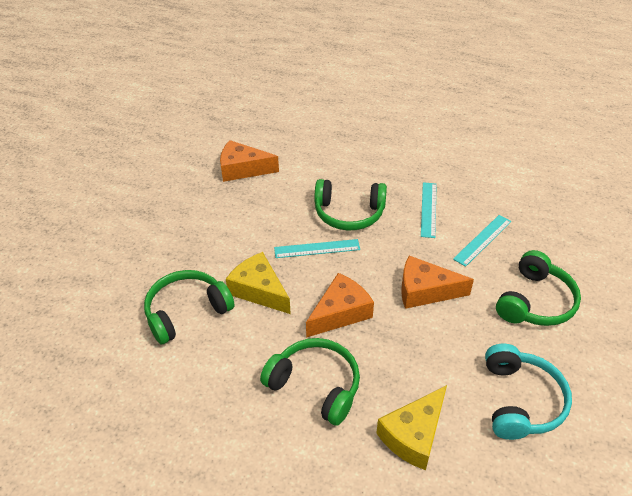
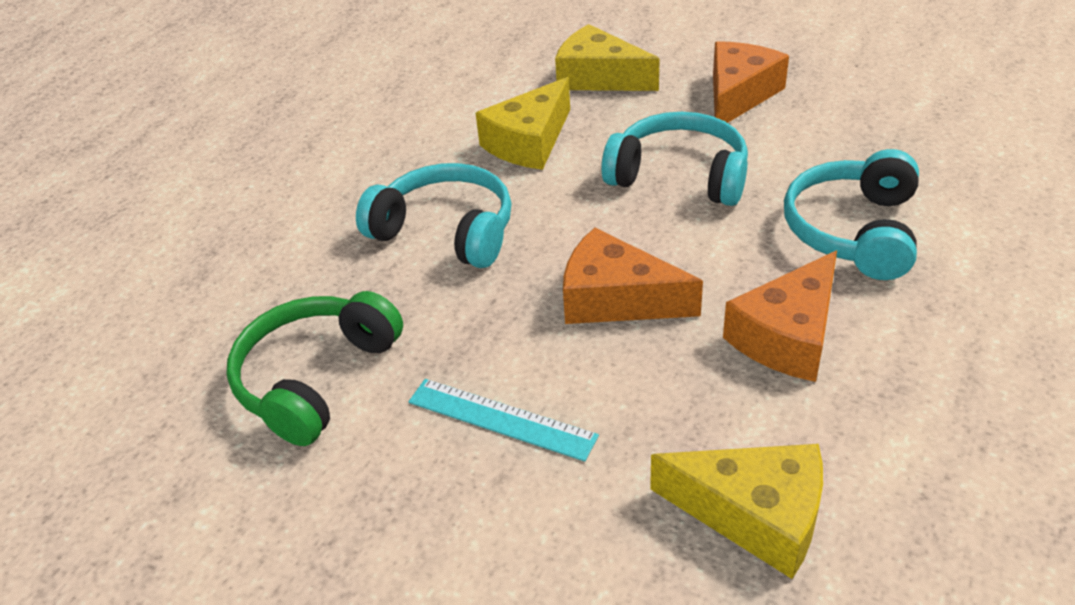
green headphones: 4 -> 1
turquoise headphones: 1 -> 3
turquoise ruler: 3 -> 1
yellow cheese: 2 -> 3

